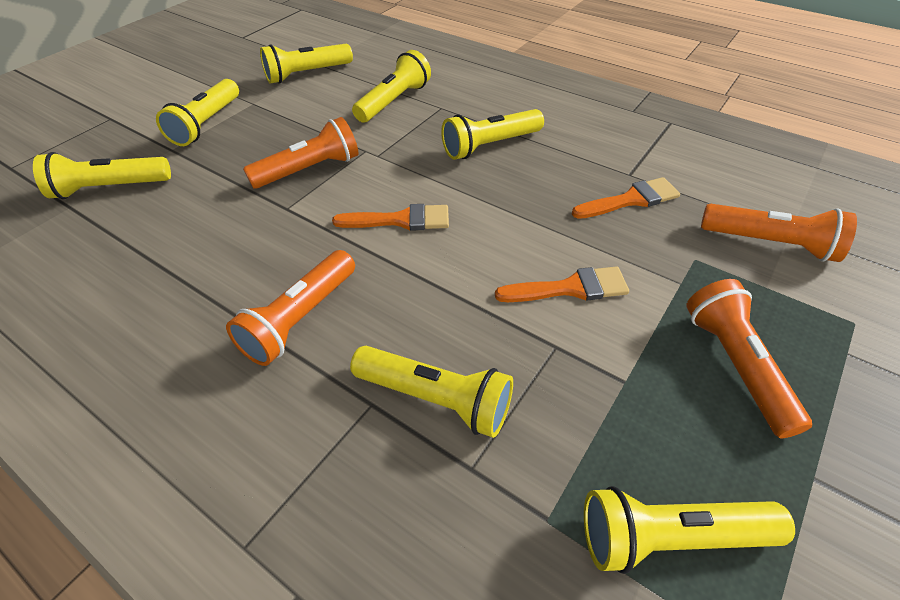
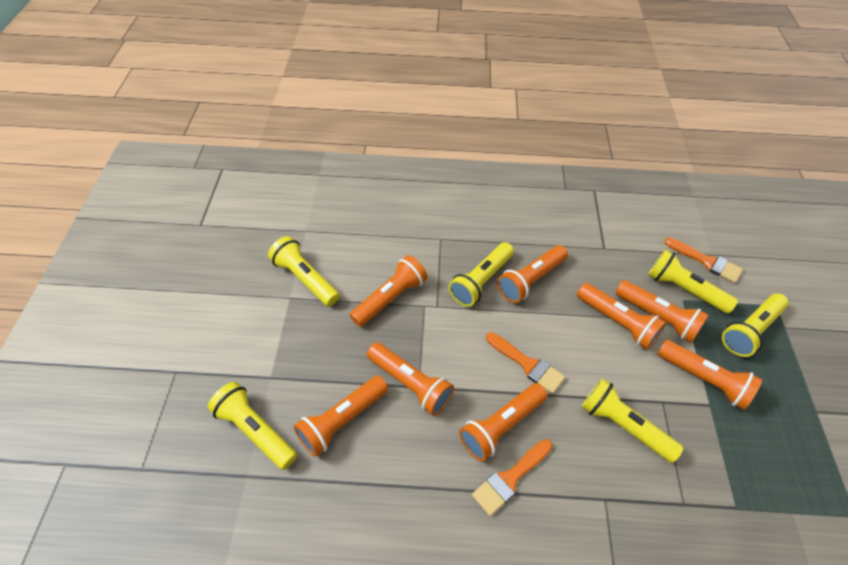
orange flashlight: 4 -> 8
yellow flashlight: 7 -> 6

